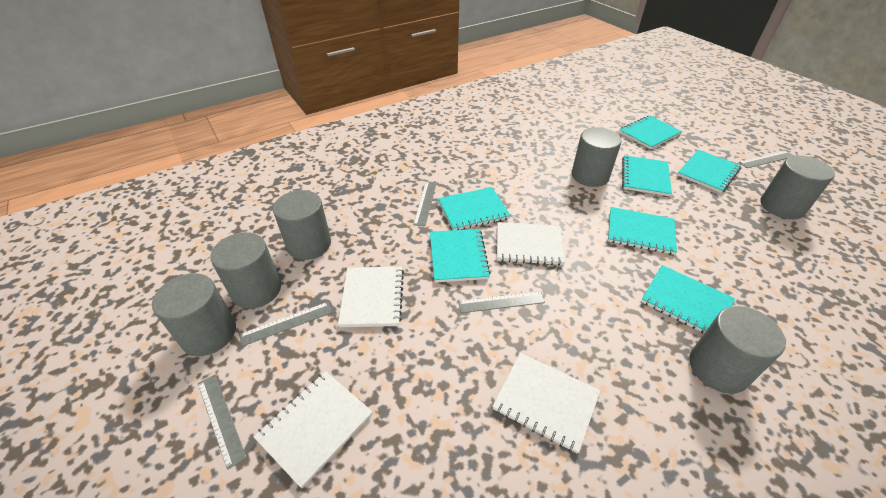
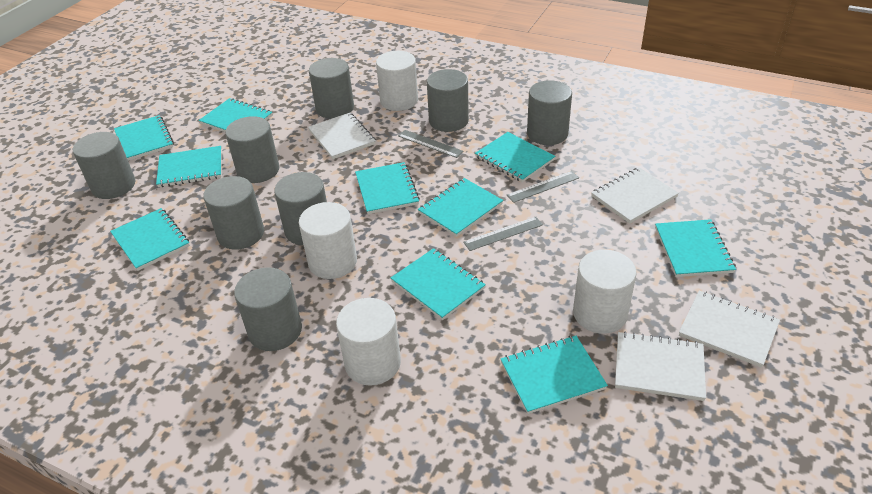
grey cylinder: 6 -> 8
grey ruler: 5 -> 3
turquoise notebook: 7 -> 10
white cylinder: 0 -> 4

